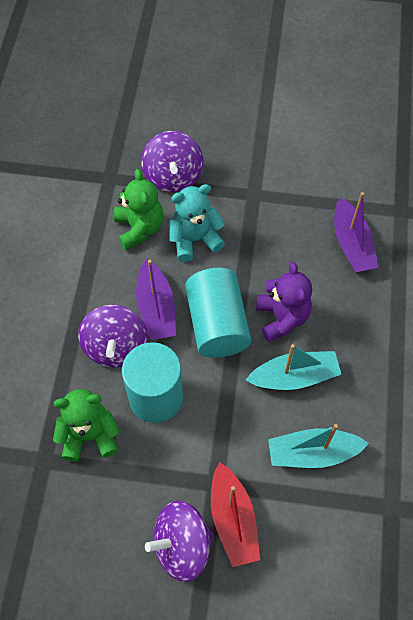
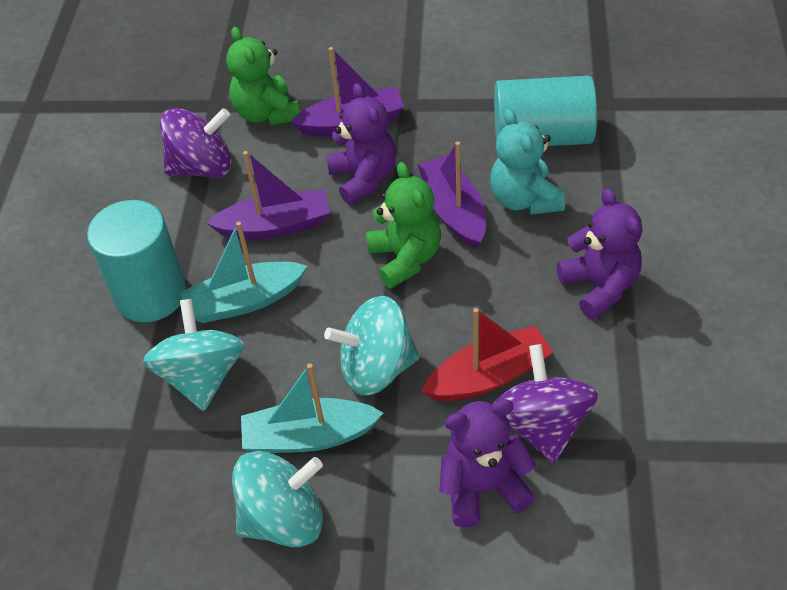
purple boat: 2 -> 3
purple spinning top: 3 -> 2
purple teddy bear: 1 -> 3
turquoise spinning top: 0 -> 3

